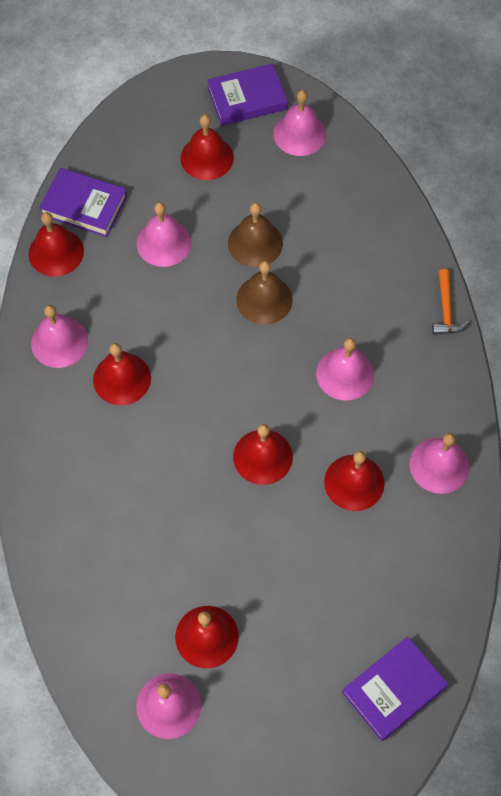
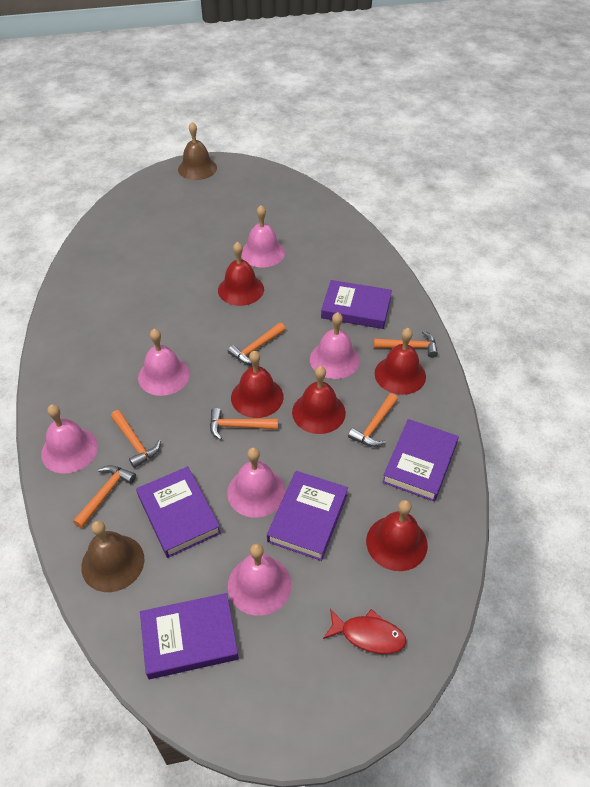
orange hammer: 1 -> 6
purple book: 3 -> 5
red bell: 6 -> 5
red fish: 0 -> 1

